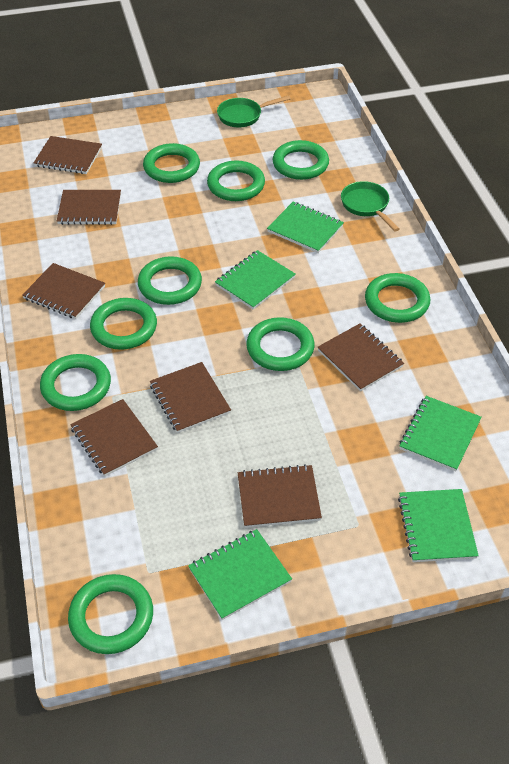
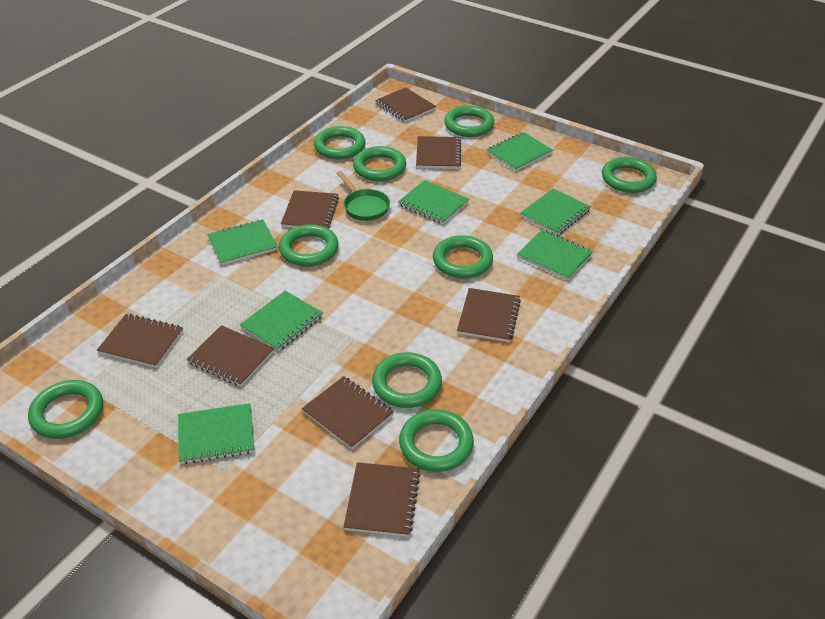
brown notebook: 7 -> 8
green notebook: 5 -> 7
green pan: 2 -> 1

